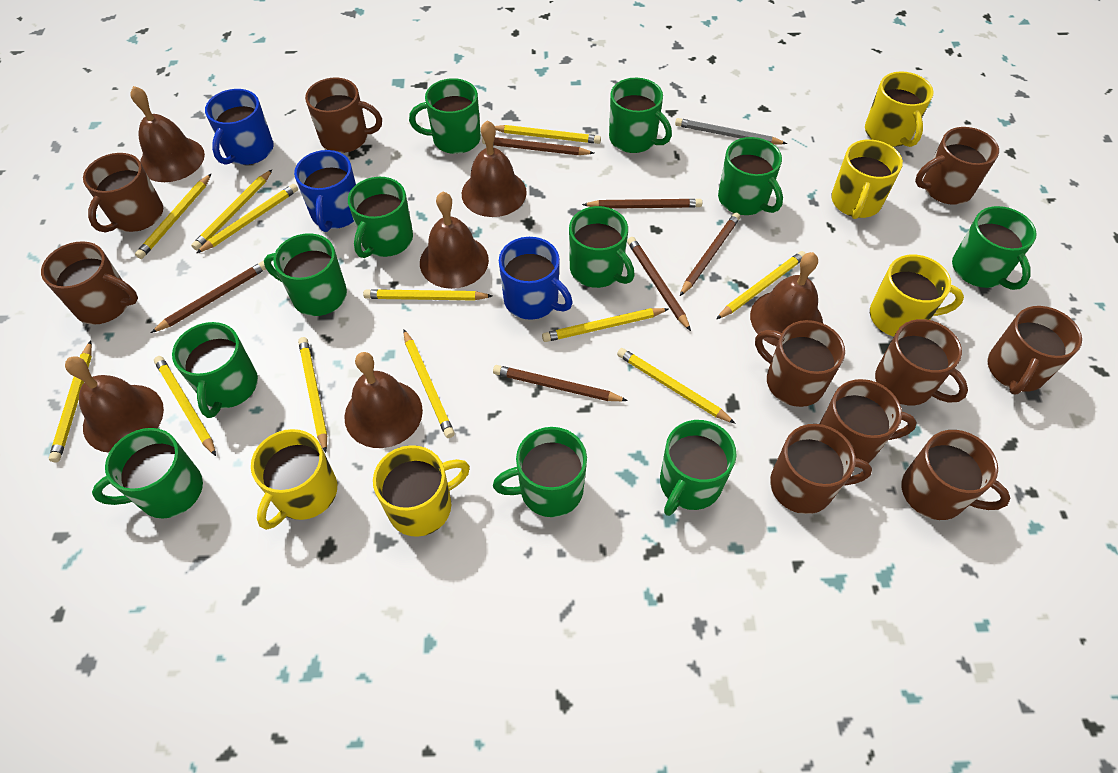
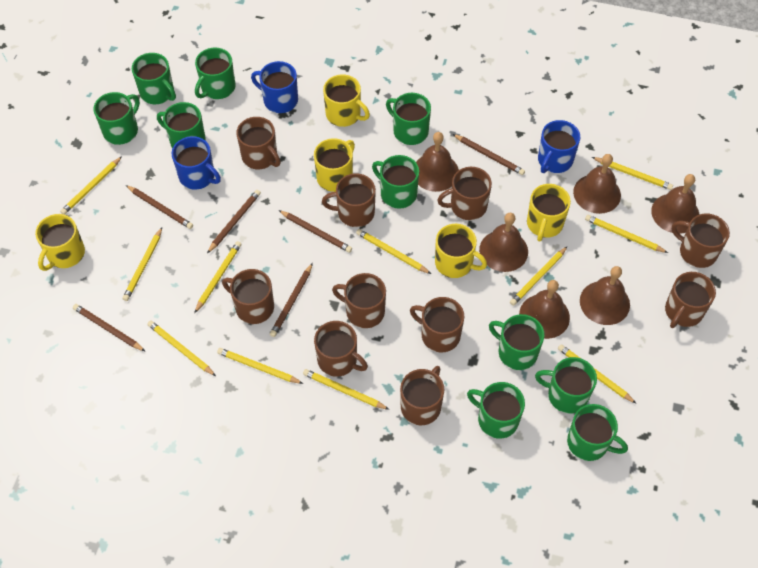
green mug: 11 -> 10
grey pencil: 1 -> 0
yellow pencil: 12 -> 11

